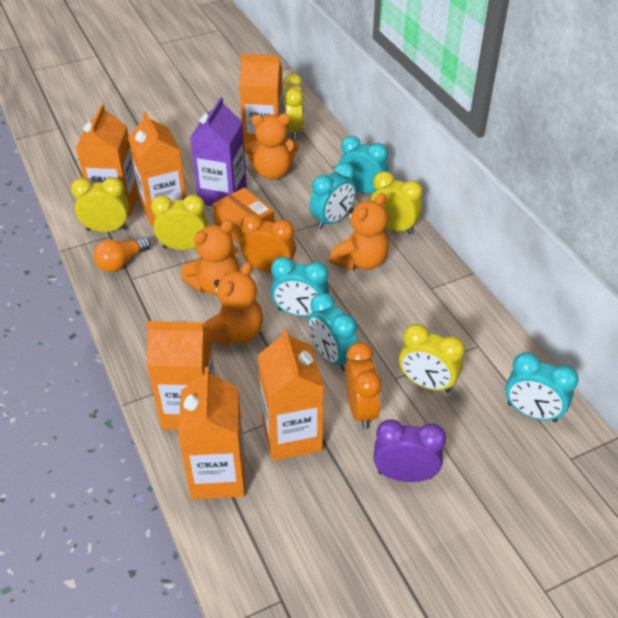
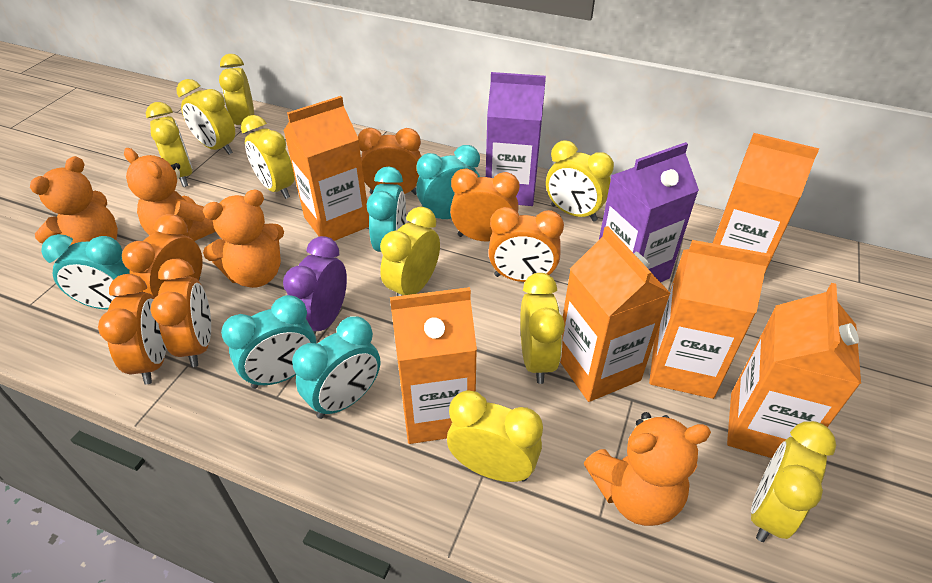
orange box: 1 -> 0
orange clock: 2 -> 6
orange light bulb: 1 -> 0
purple carton: 1 -> 2
yellow clock: 5 -> 9

